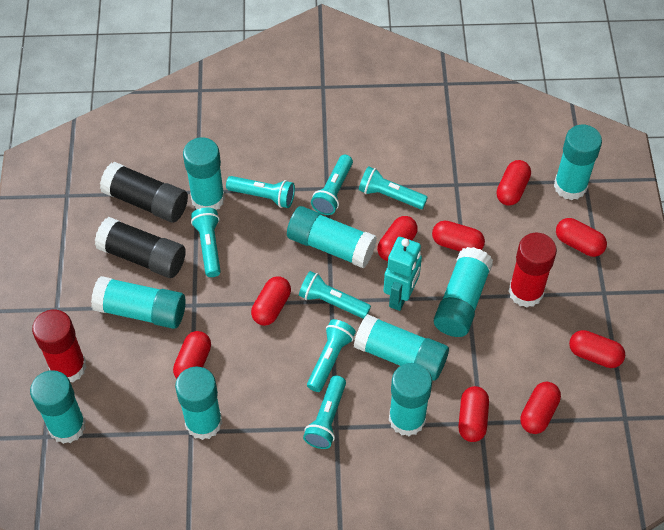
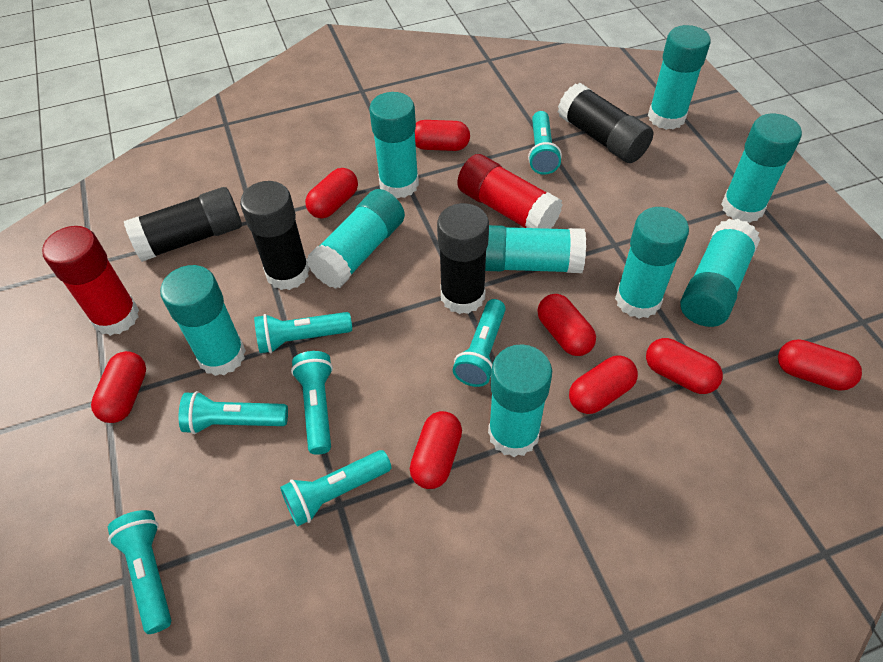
black glue stick: 2 -> 4
red capsule: 9 -> 8
turquoise robot: 1 -> 0

